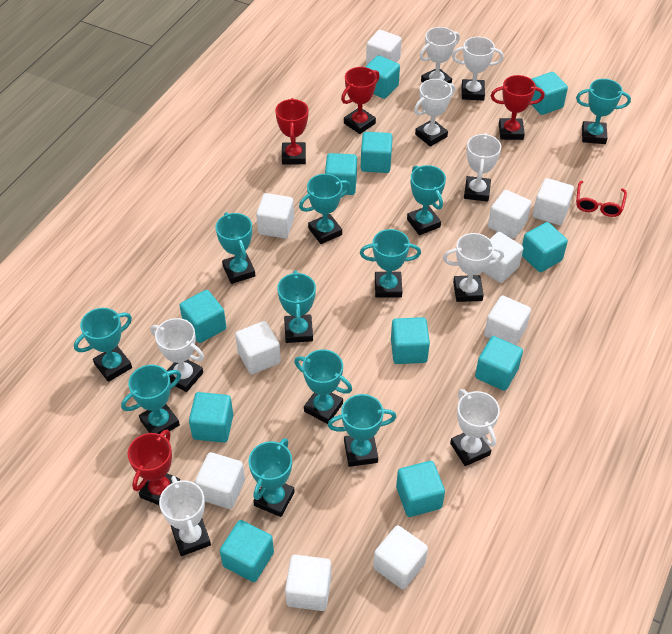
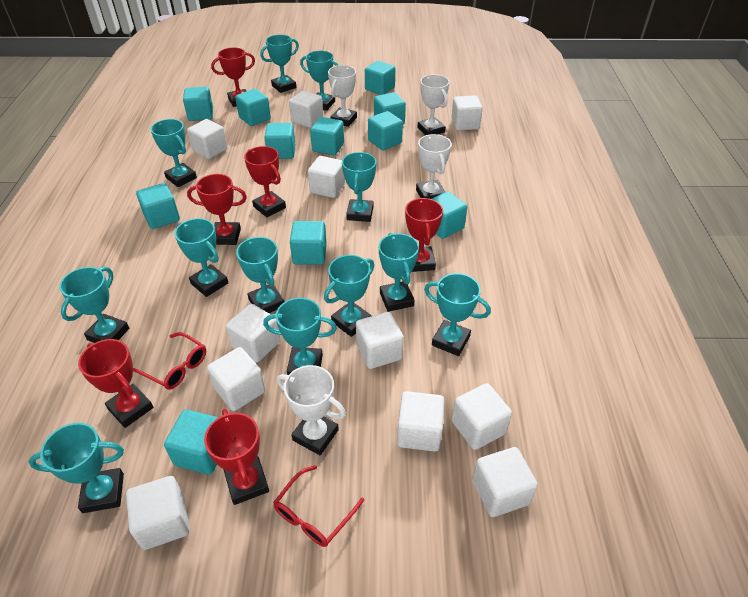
red glasses: 1 -> 2
red trophy: 4 -> 6
turquoise trophy: 11 -> 12
white cube: 10 -> 11
white trophy: 8 -> 4

